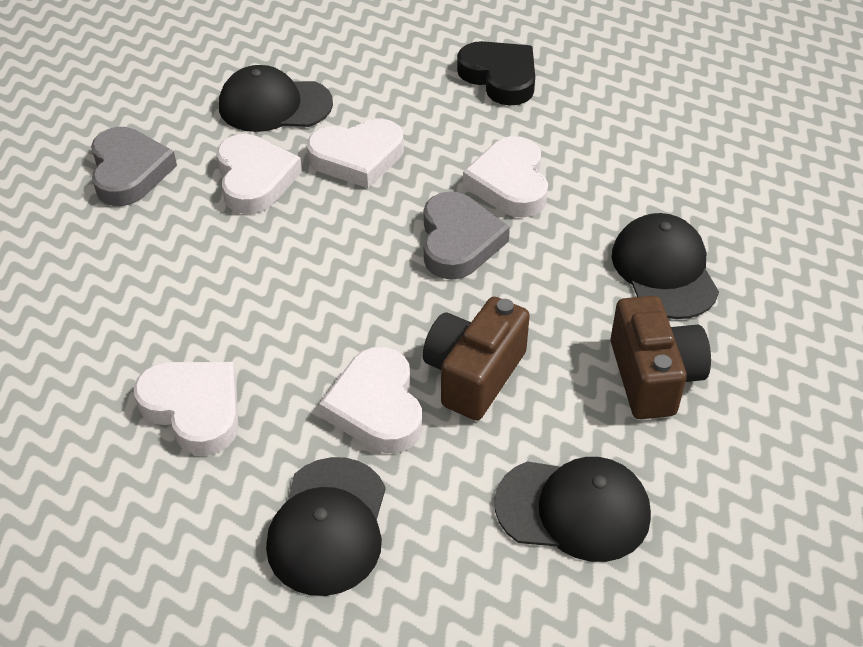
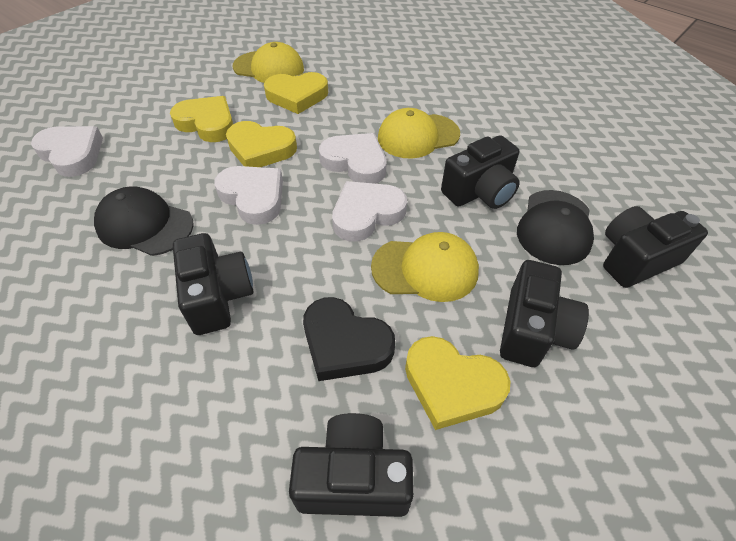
black camera: 0 -> 5
black cap: 4 -> 2
brown camera: 2 -> 0
grey heart: 2 -> 0
white heart: 5 -> 4
yellow cap: 0 -> 3
yellow heart: 0 -> 4

